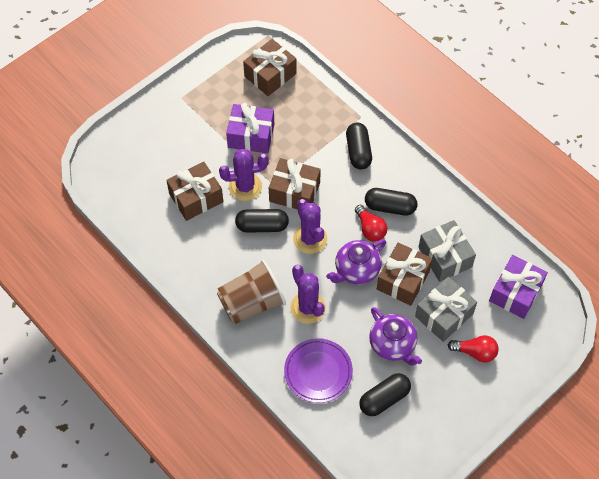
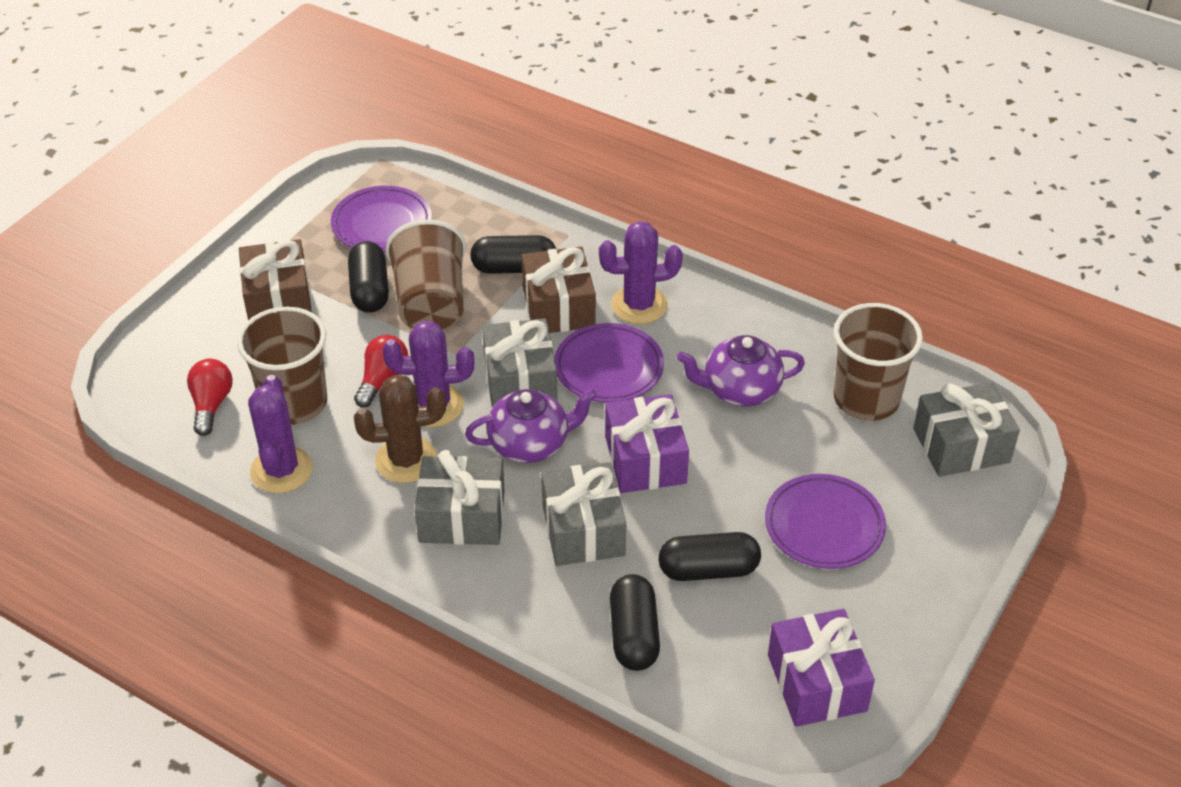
brown cactus: 0 -> 1
brown cup: 1 -> 3
brown gift: 4 -> 2
grey gift: 2 -> 4
purple plate: 1 -> 3

